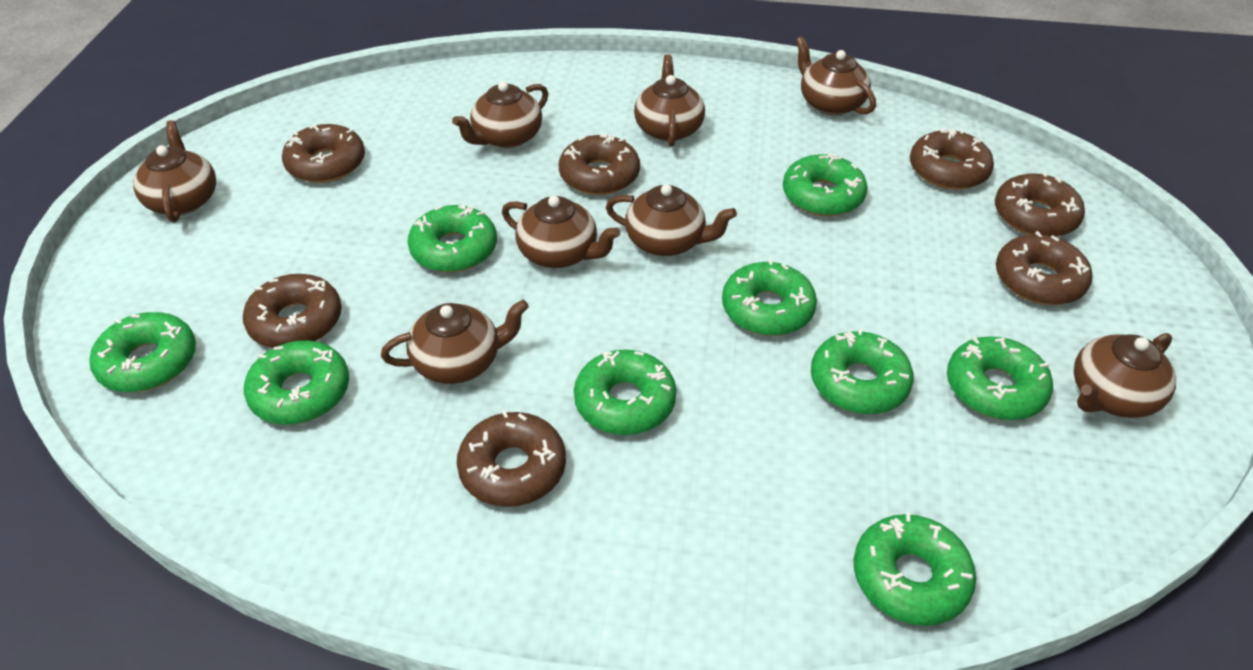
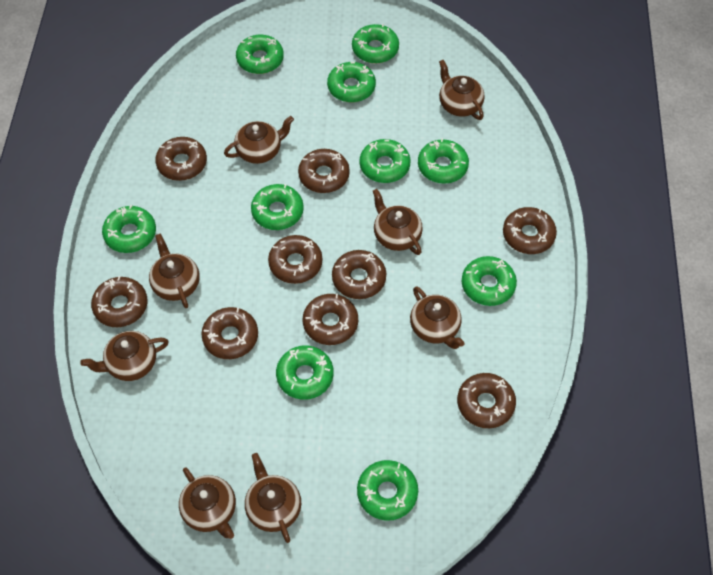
brown donut: 7 -> 9
green donut: 9 -> 10

